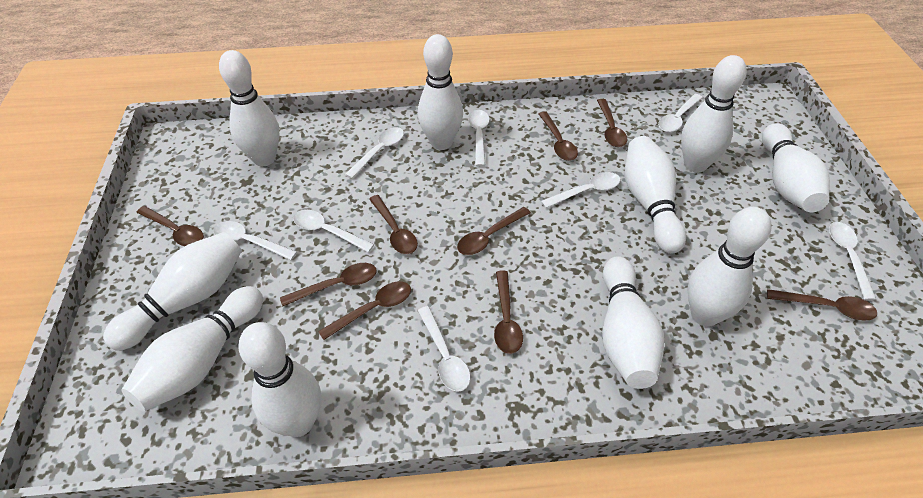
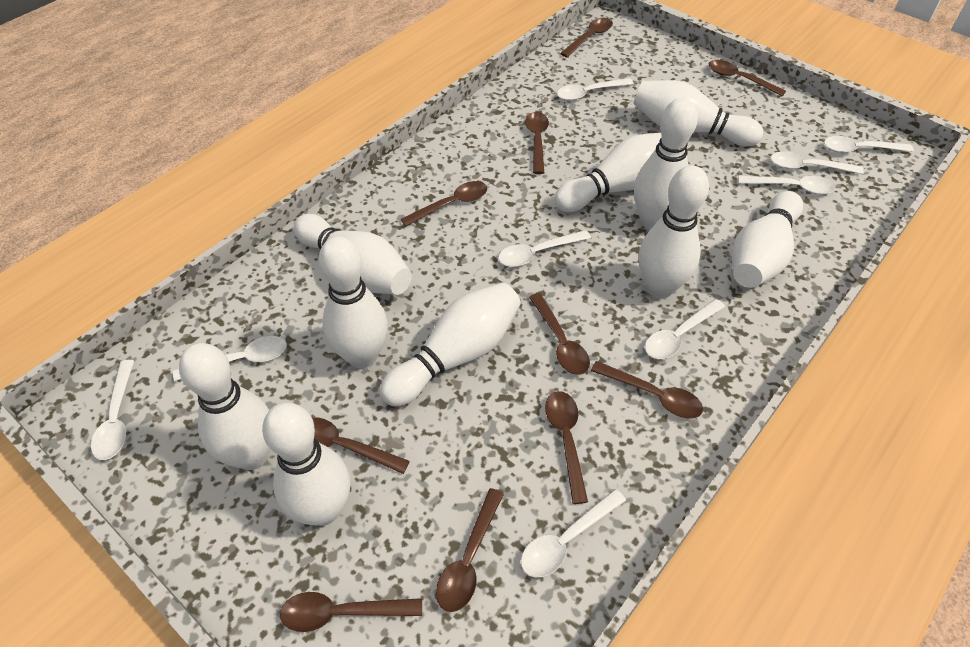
brown spoon: 9 -> 10
white spoon: 8 -> 9

